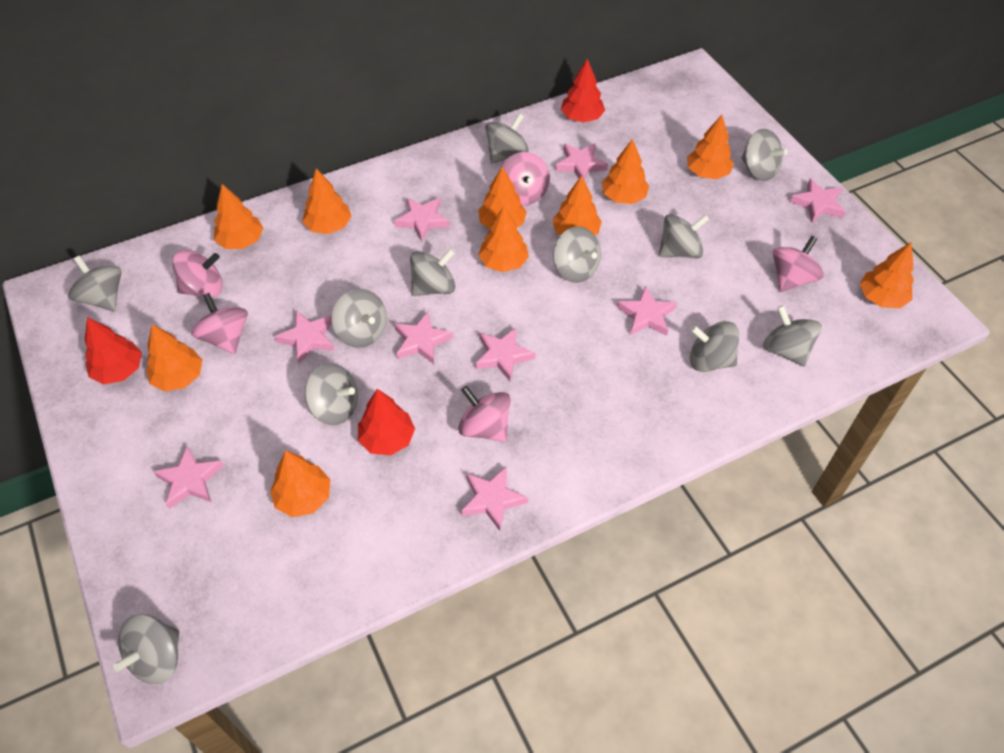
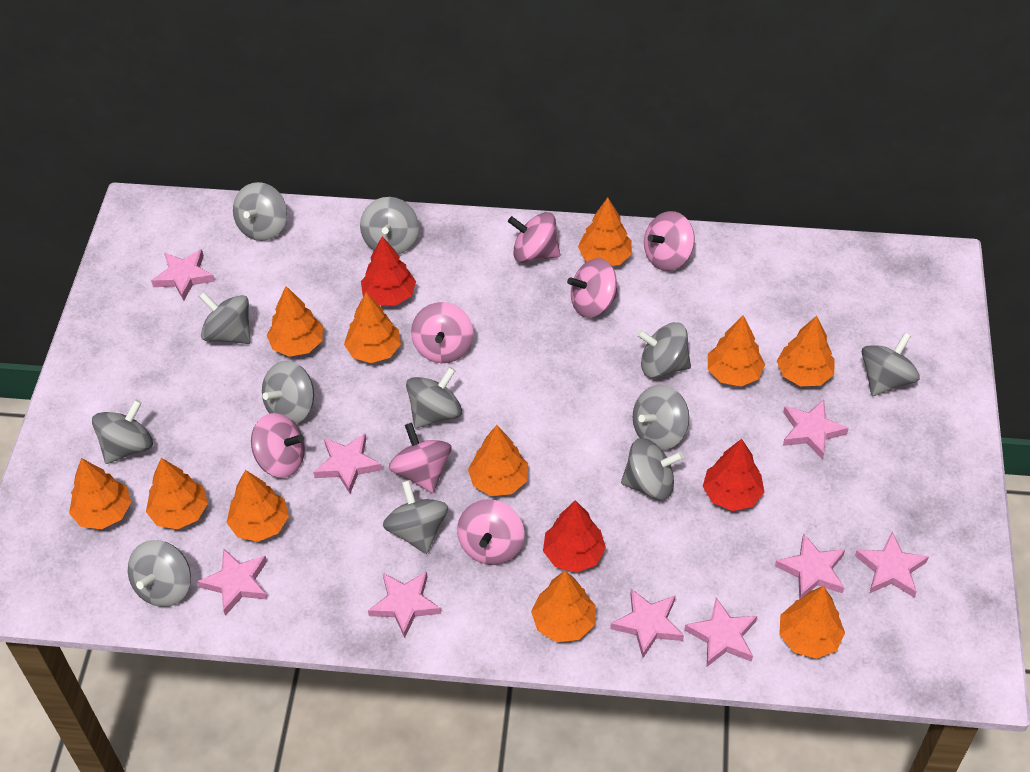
grey spinning top: 11 -> 12
orange tree: 10 -> 11
pink spinning top: 5 -> 7

